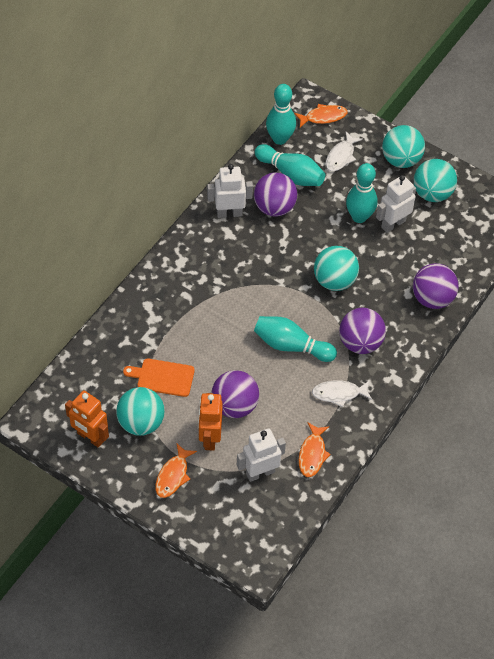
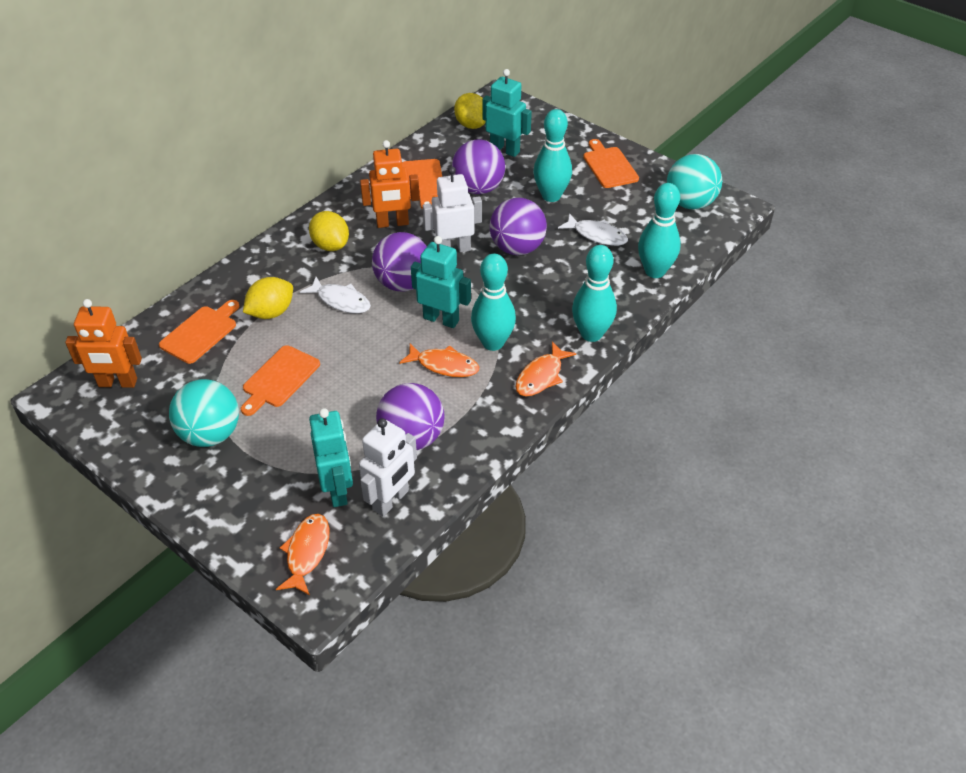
orange cutting board: 1 -> 4
turquoise ball: 4 -> 2
turquoise robot: 0 -> 3
white robot: 3 -> 2
yellow lemon: 0 -> 3

